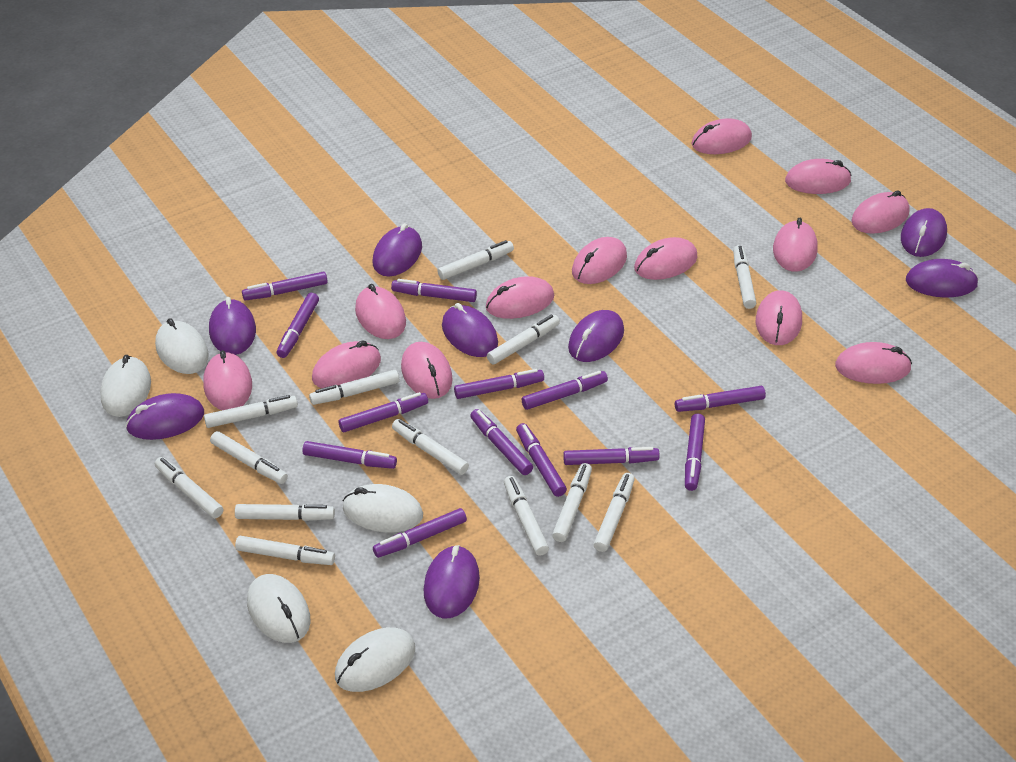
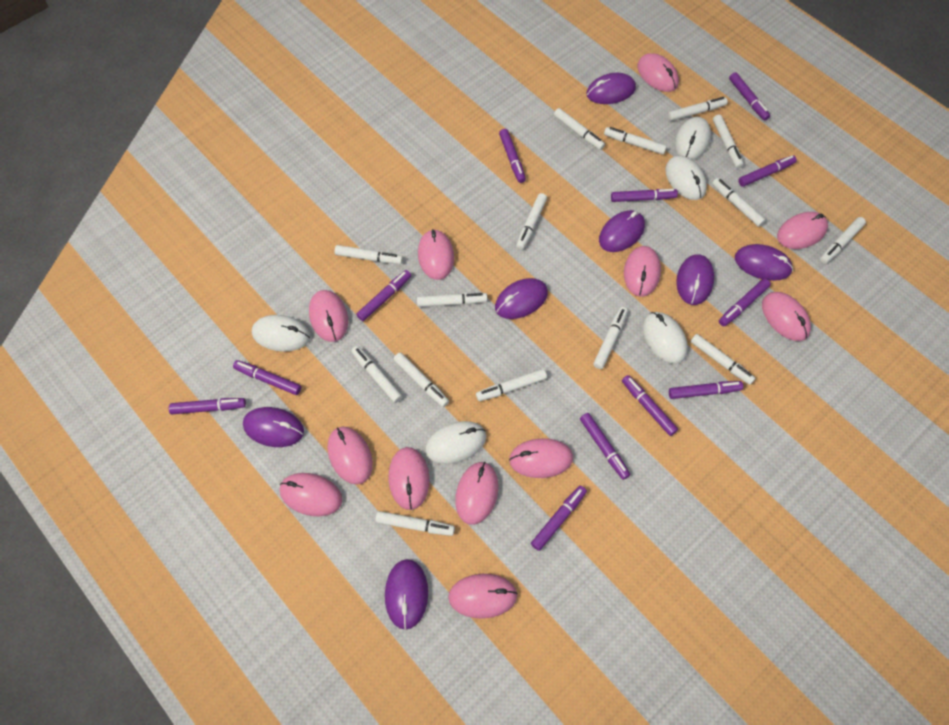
pink mouse: 13 -> 12
purple marker: 13 -> 12
purple mouse: 8 -> 7
white marker: 13 -> 15

